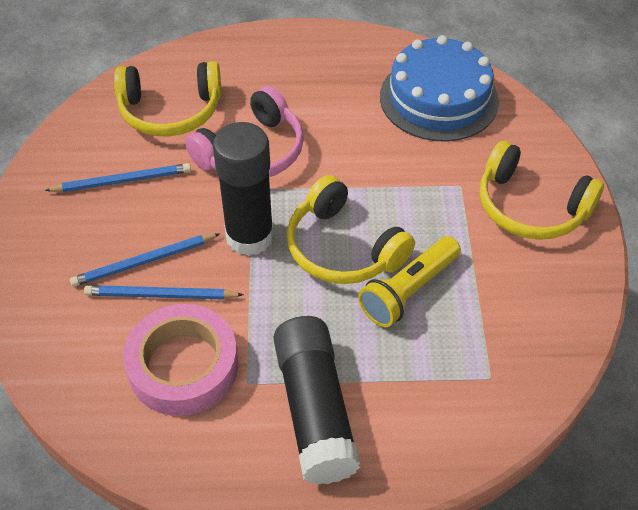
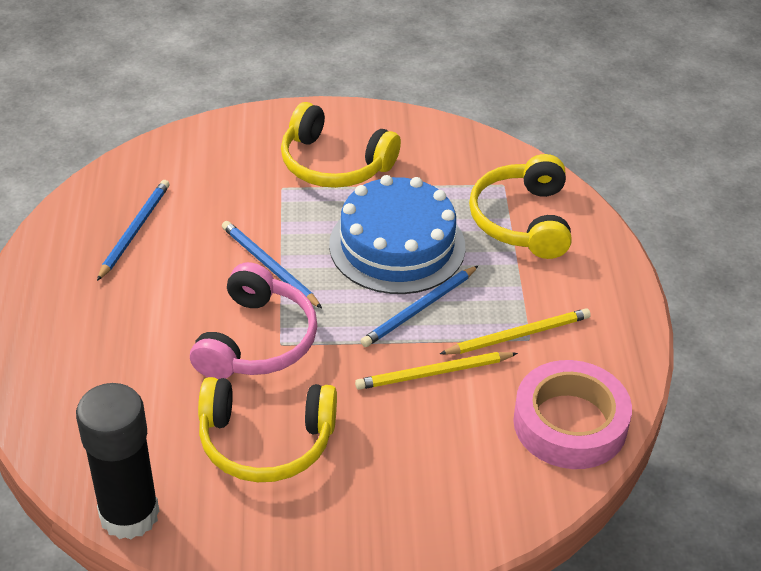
black glue stick: 2 -> 1
yellow flashlight: 1 -> 0
yellow pencil: 0 -> 2

